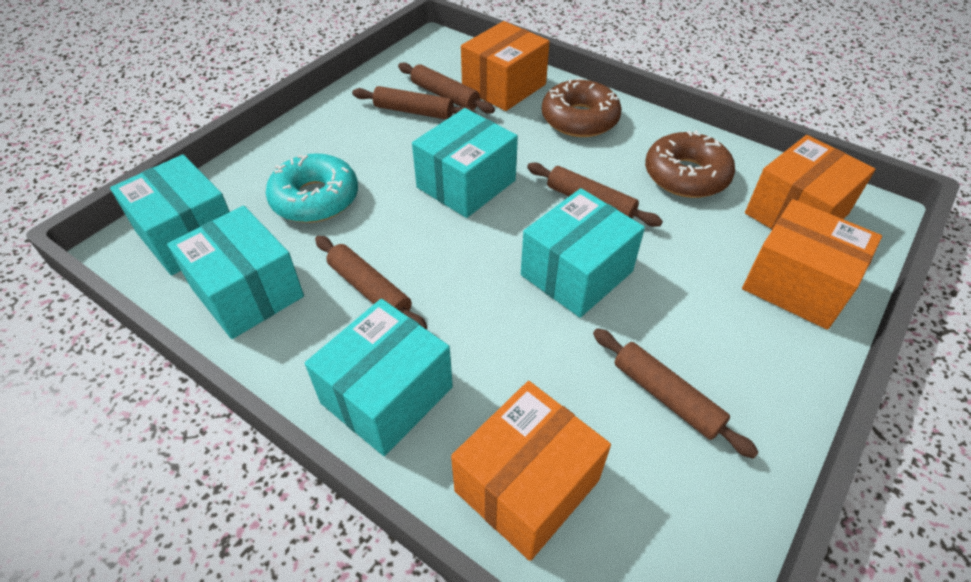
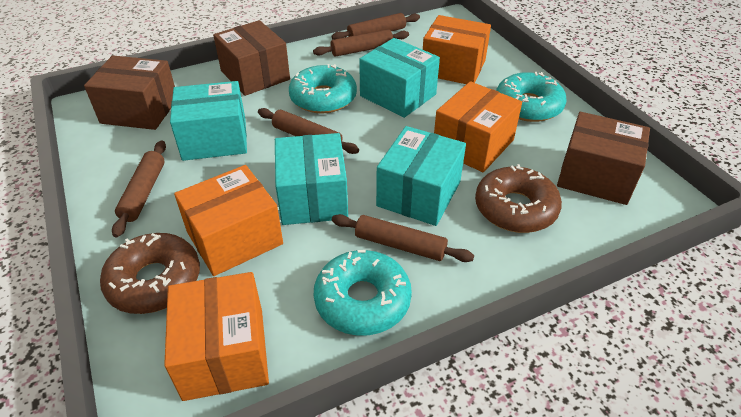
brown box: 0 -> 3
turquoise box: 5 -> 4
turquoise donut: 1 -> 3

